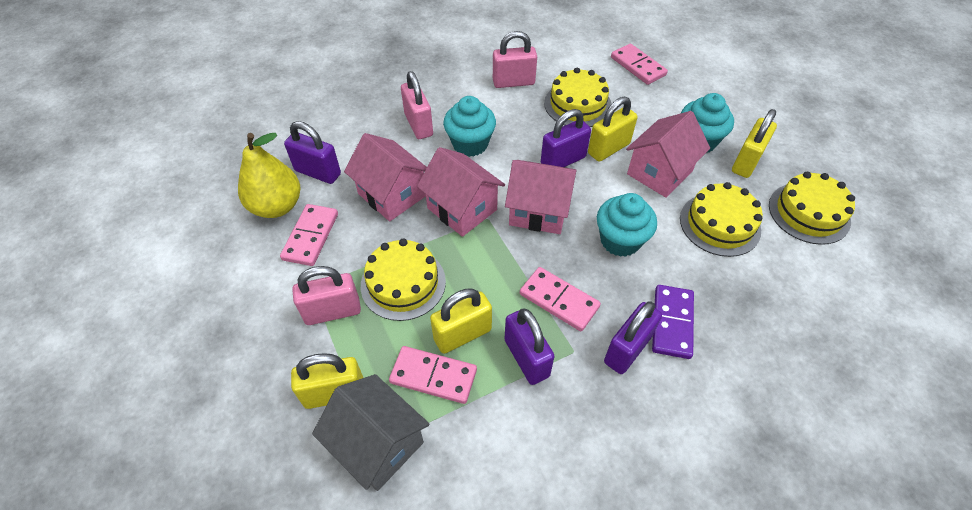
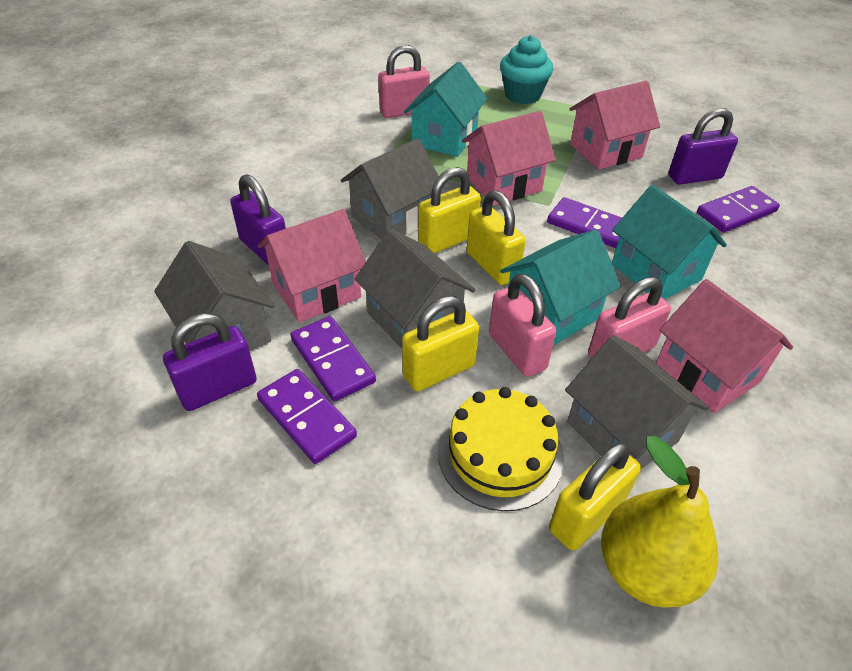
grey house: 1 -> 4
pink domino: 4 -> 0
purple domino: 1 -> 4
purple padlock: 4 -> 3
turquoise cupcake: 3 -> 1
turquoise house: 0 -> 3
yellow cake: 4 -> 1

